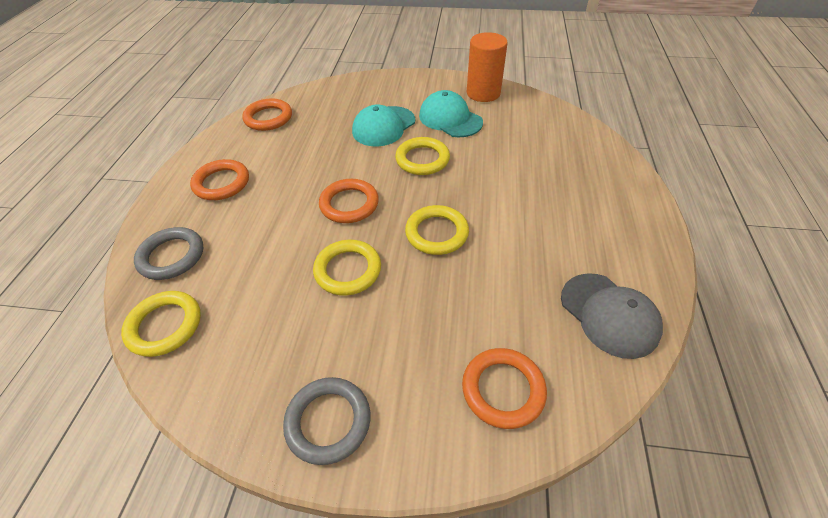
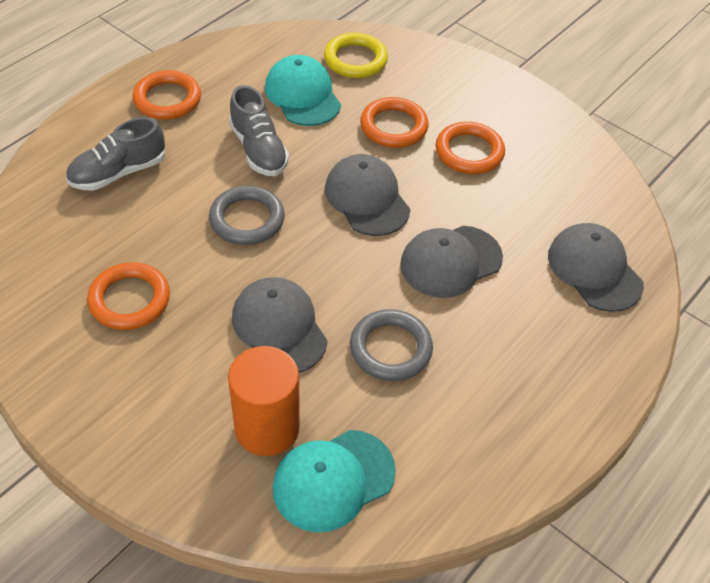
grey cap: 1 -> 4
grey shoe: 0 -> 2
yellow ring: 4 -> 1

